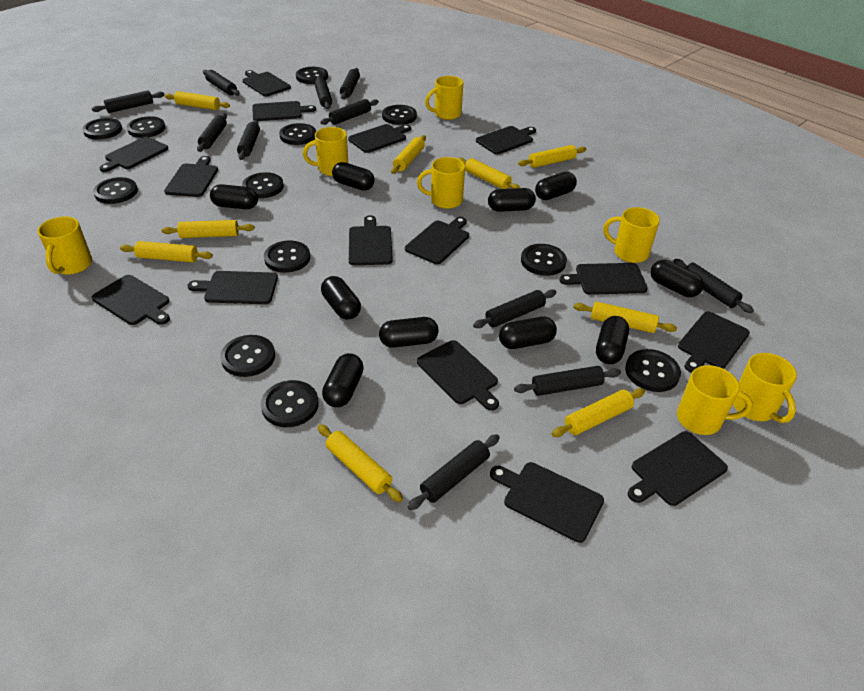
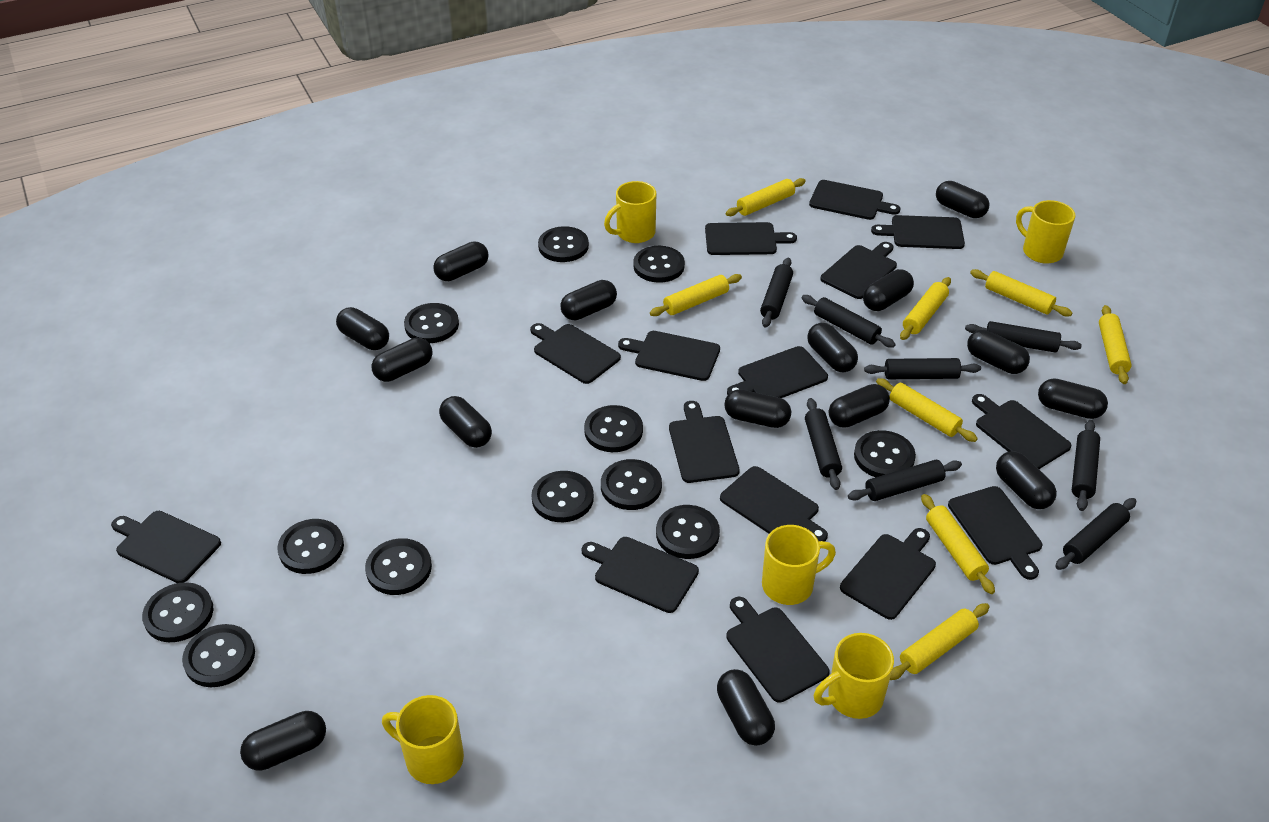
black capsule: 10 -> 15
black rolling pin: 11 -> 8
yellow mug: 7 -> 5
yellow rolling pin: 9 -> 8

